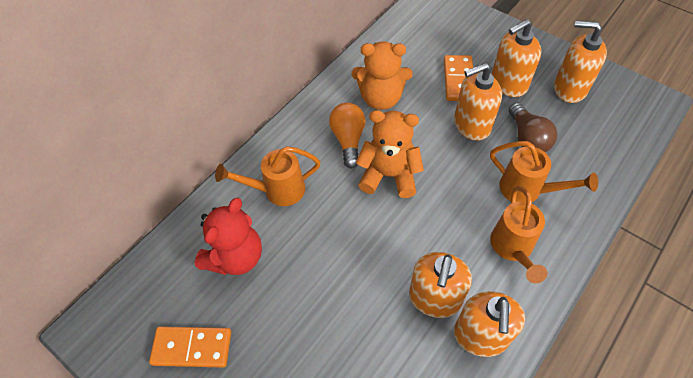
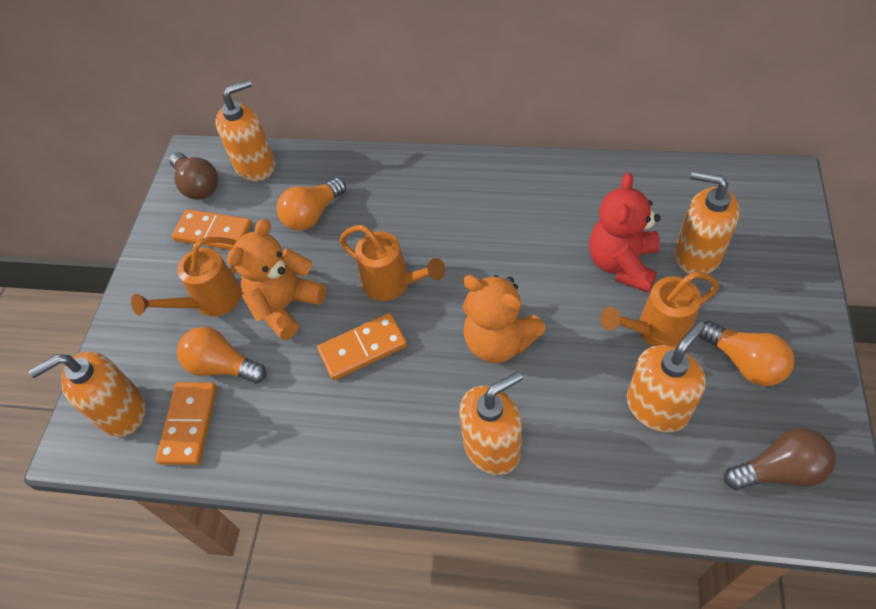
brown light bulb: 1 -> 2
orange domino: 2 -> 3
orange light bulb: 1 -> 3

